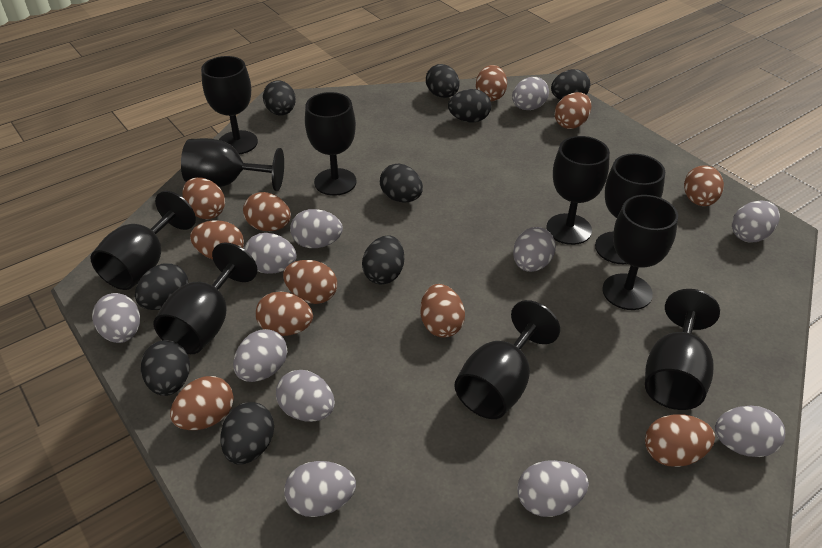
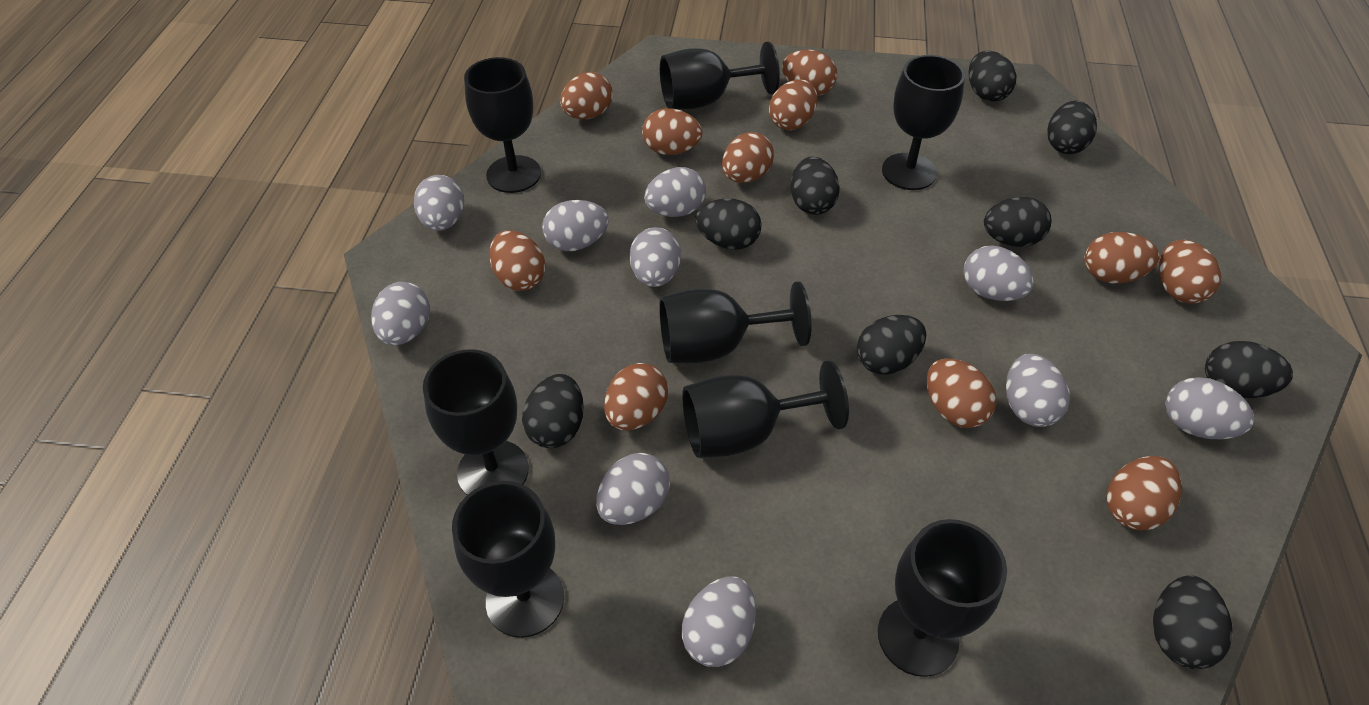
black goblet: 10 -> 8
grey egg: 11 -> 10

